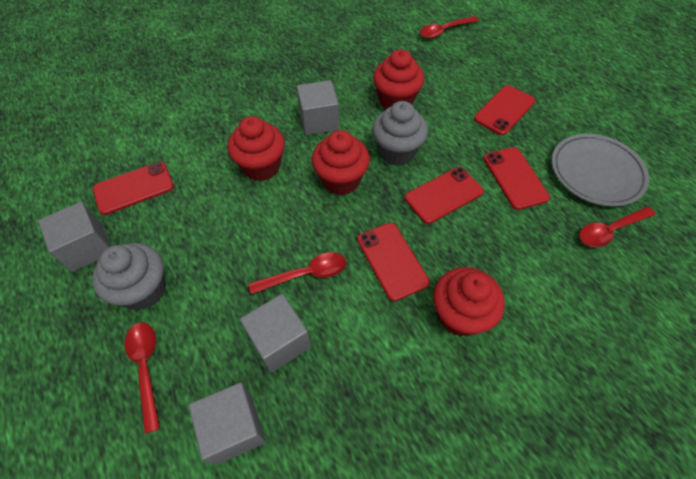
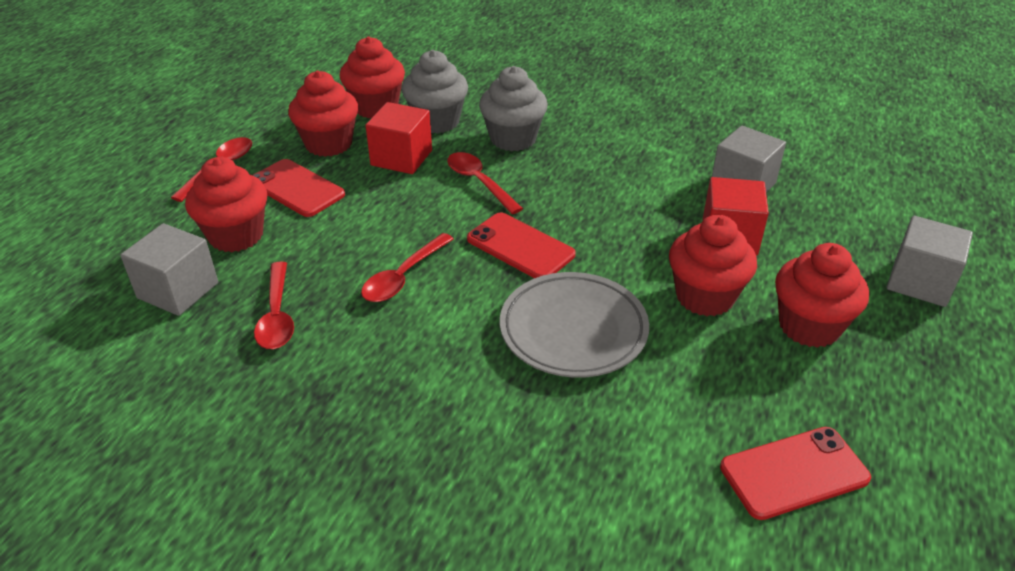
grey cube: 4 -> 3
red cube: 0 -> 2
red cupcake: 4 -> 5
red phone: 5 -> 3

